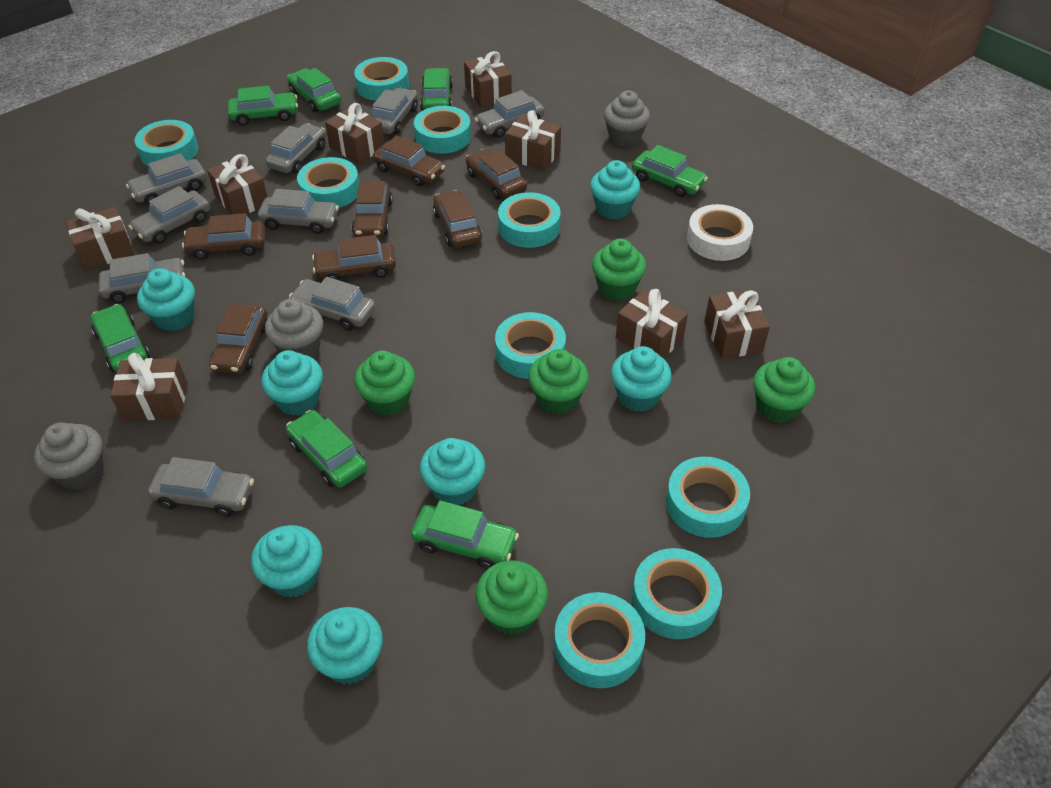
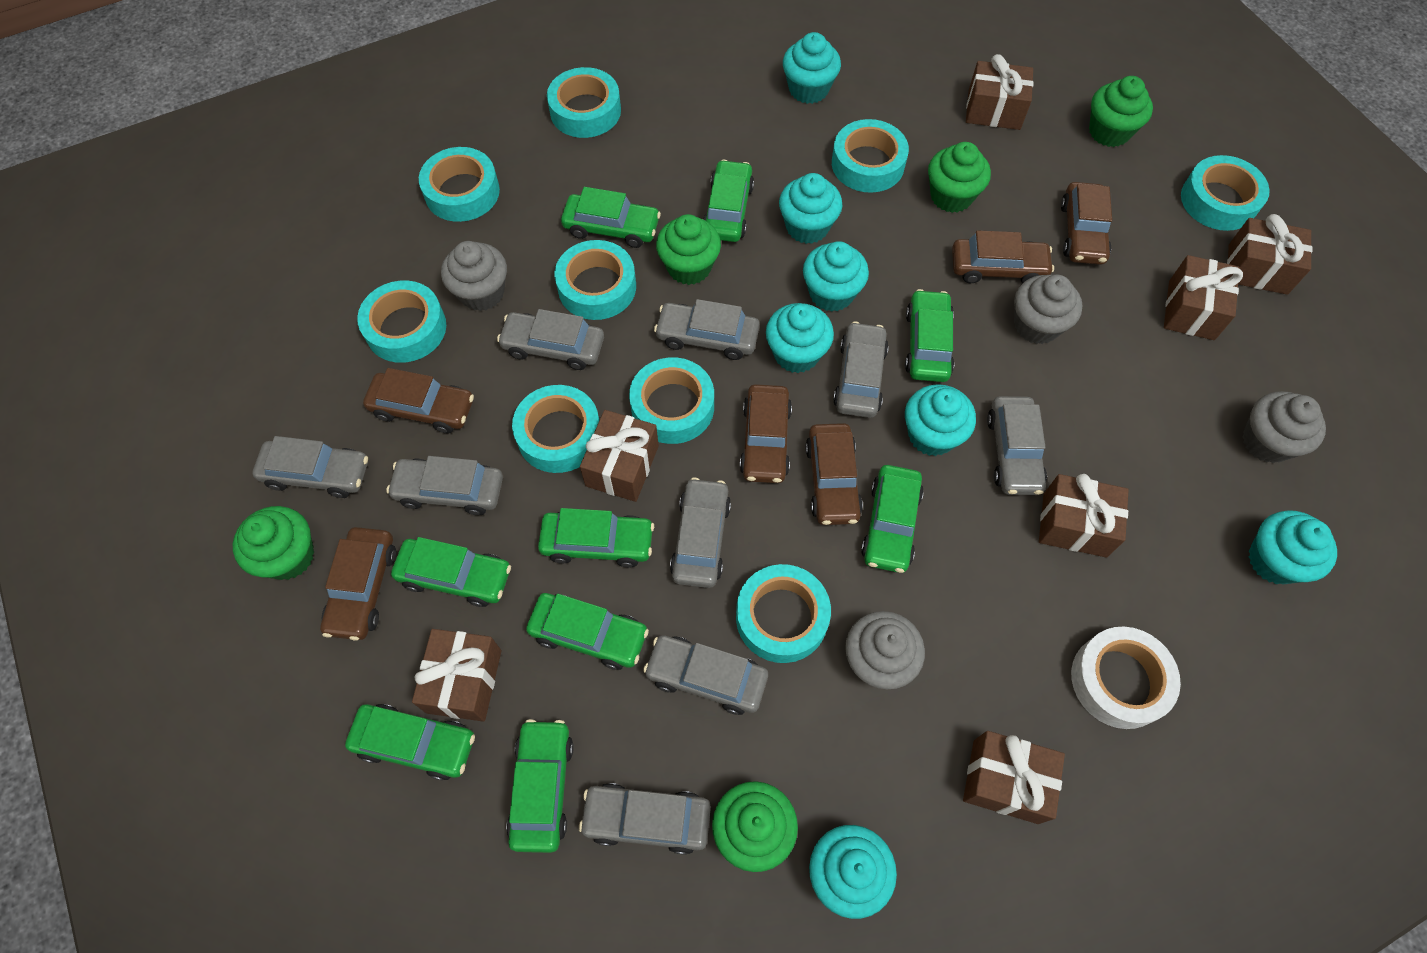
brown car: 7 -> 6
brown gift: 8 -> 7
green car: 7 -> 9
grey cupcake: 3 -> 4

